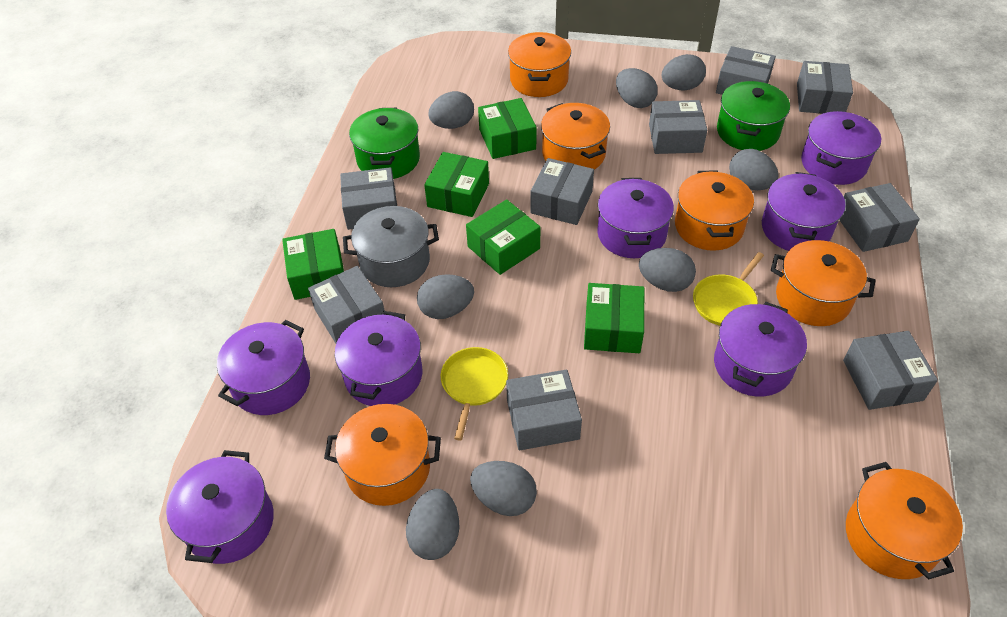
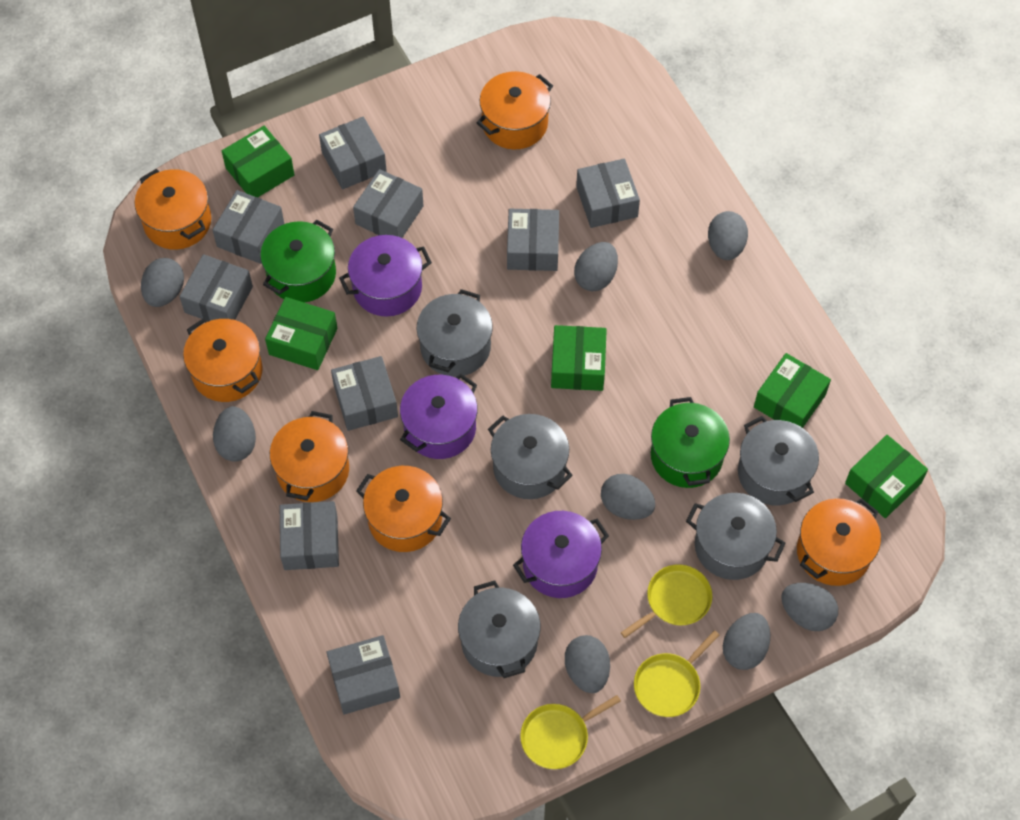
grey pot: 1 -> 5
purple pot: 7 -> 3
yellow pan: 2 -> 3

